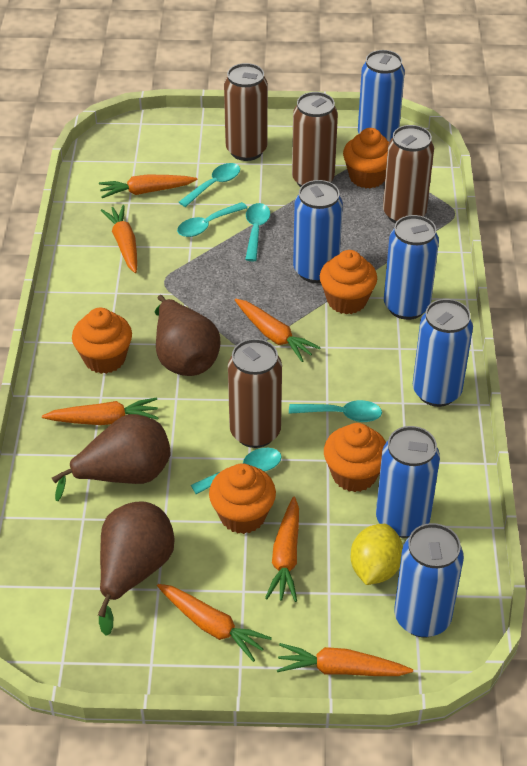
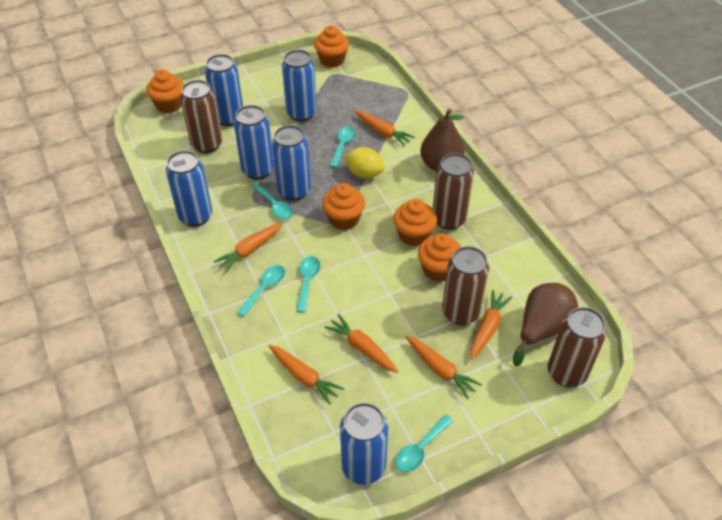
brown pear: 3 -> 2
orange carrot: 7 -> 6

